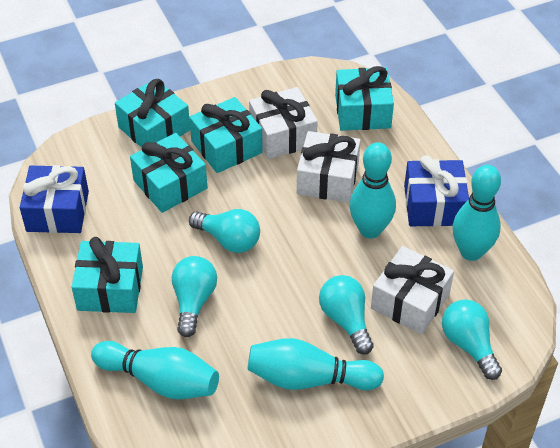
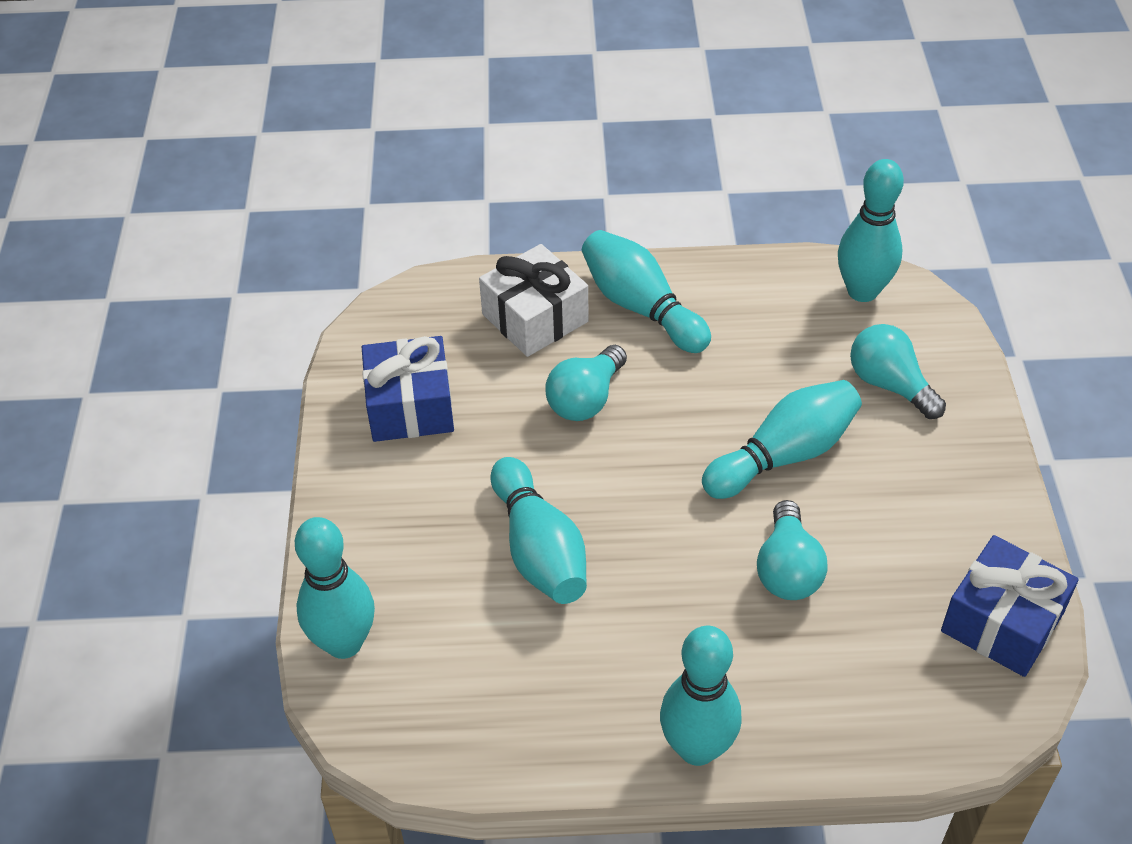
turquoise bowling pin: 4 -> 6
turquoise gift: 5 -> 0
turquoise light bulb: 4 -> 3
white gift: 3 -> 1

